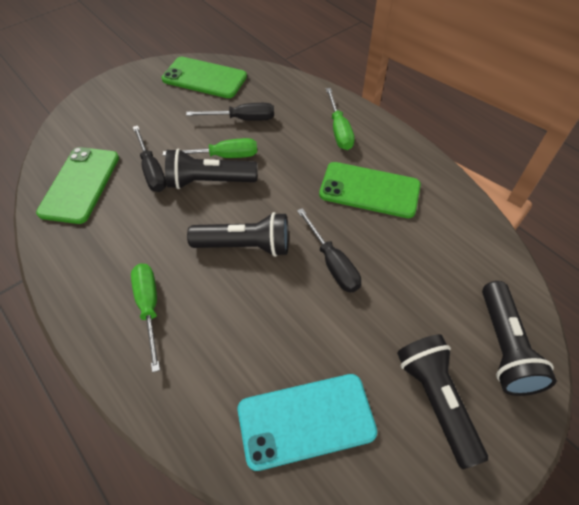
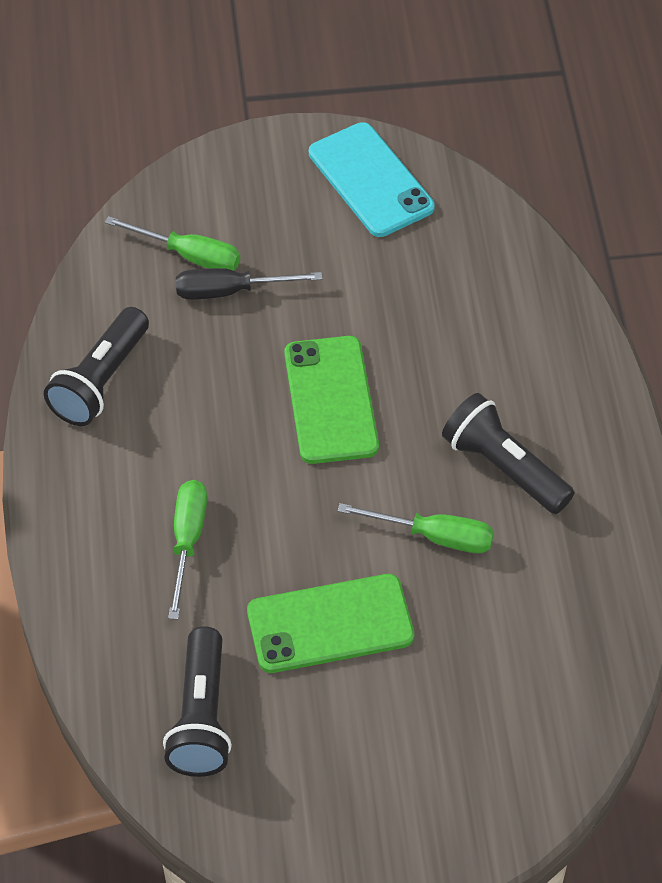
black flashlight: 4 -> 3
black screwdriver: 3 -> 1
green phone: 3 -> 2

